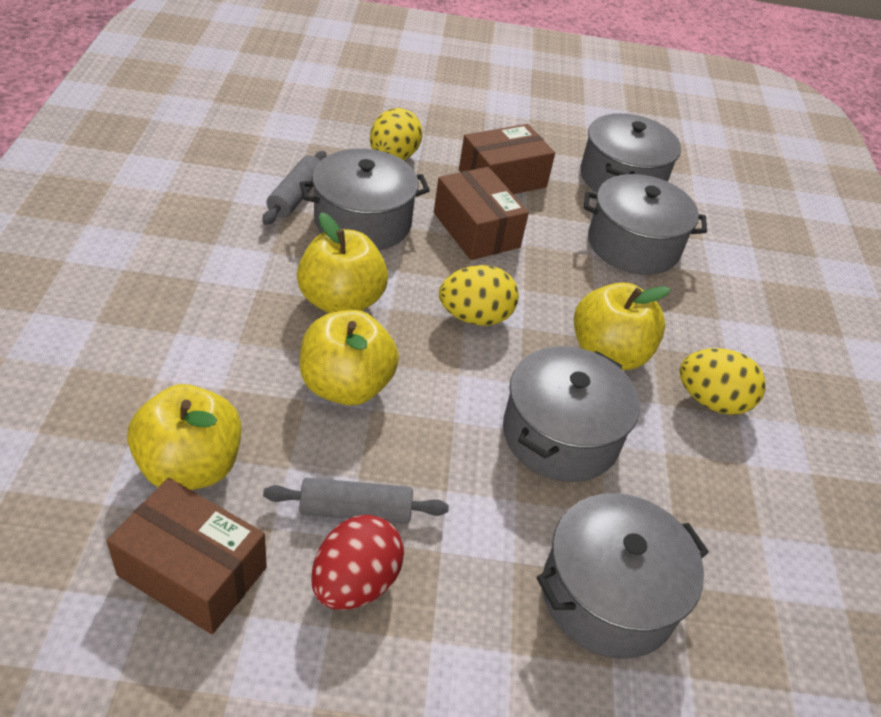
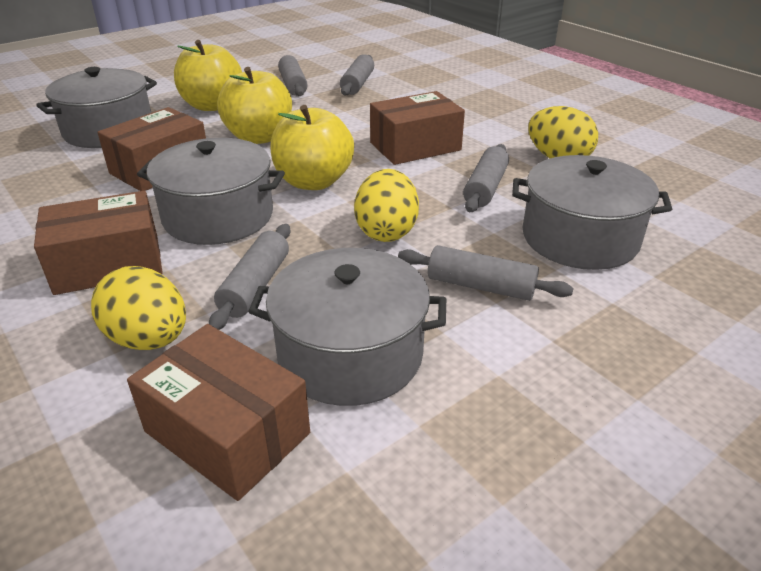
brown box: 3 -> 4
grey pot: 5 -> 4
grey rolling pin: 2 -> 5
red egg: 1 -> 0
yellow apple: 4 -> 3

